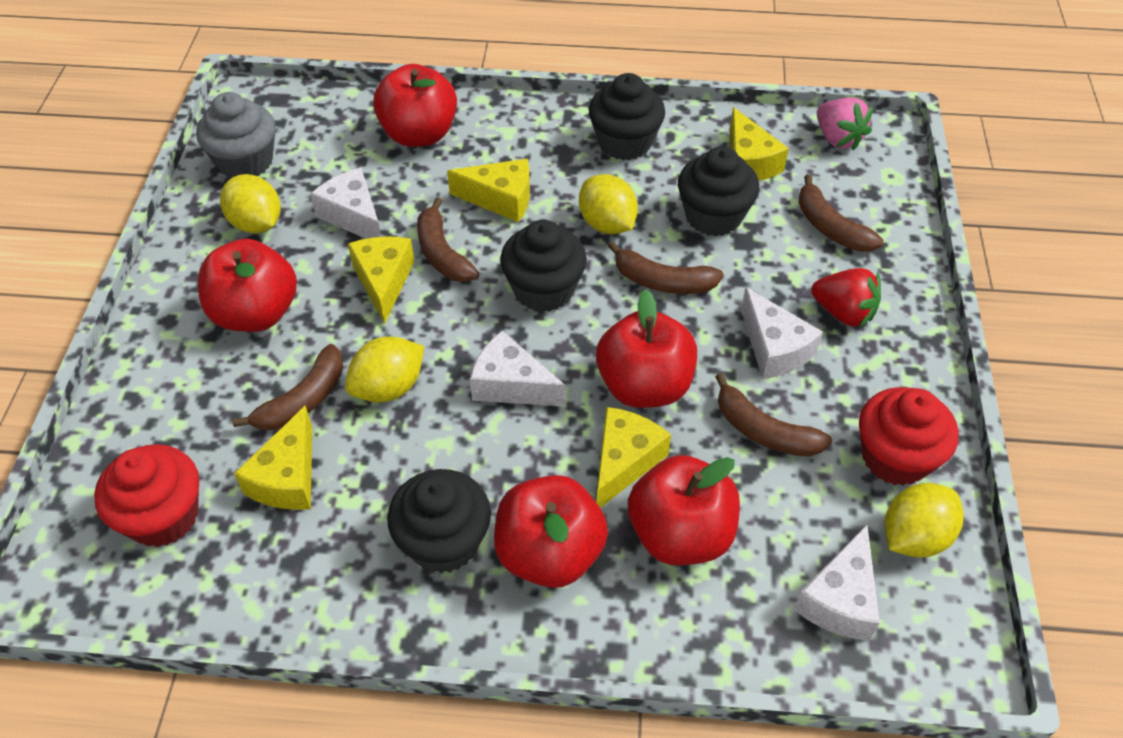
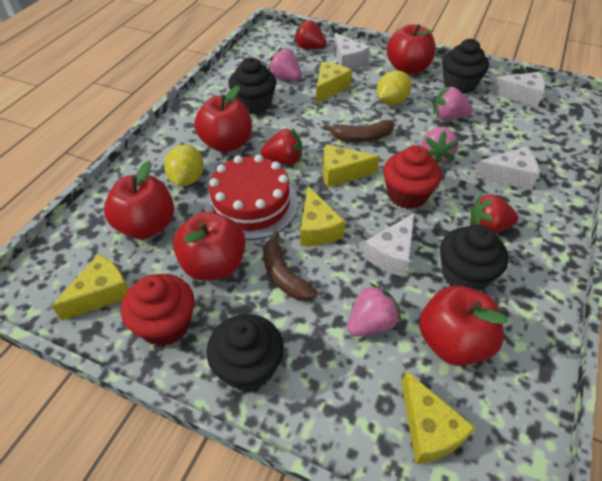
brown banana: 5 -> 2
grey cupcake: 1 -> 0
pink strawberry: 1 -> 4
red cake: 0 -> 1
red strawberry: 1 -> 3
yellow lemon: 4 -> 2

